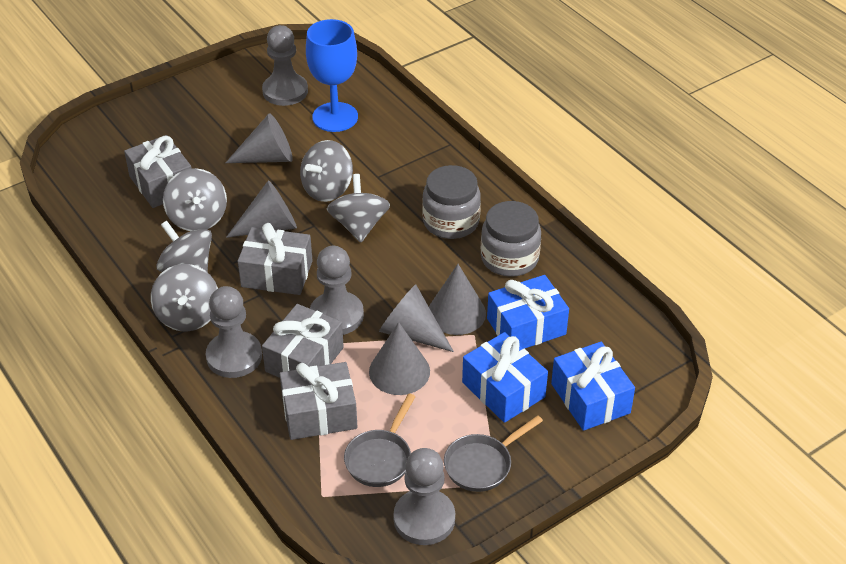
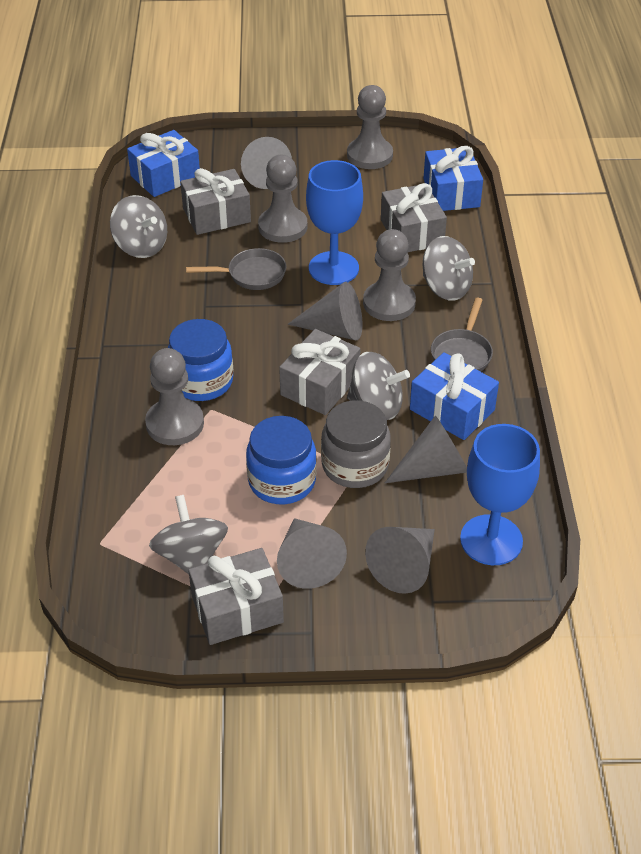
blue goblet: 1 -> 2
blue jar: 0 -> 2
grey jar: 2 -> 1
grey spinning top: 5 -> 4

